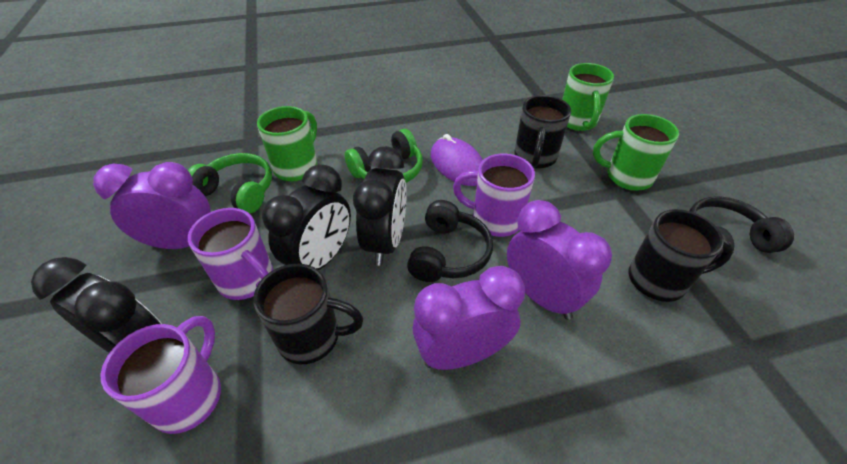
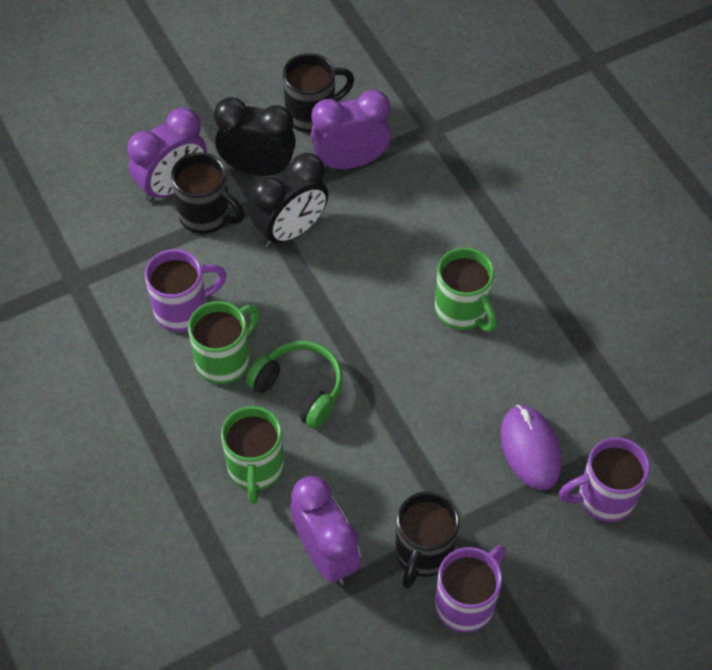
black clock: 3 -> 2
black headphones: 2 -> 0
green headphones: 2 -> 1

